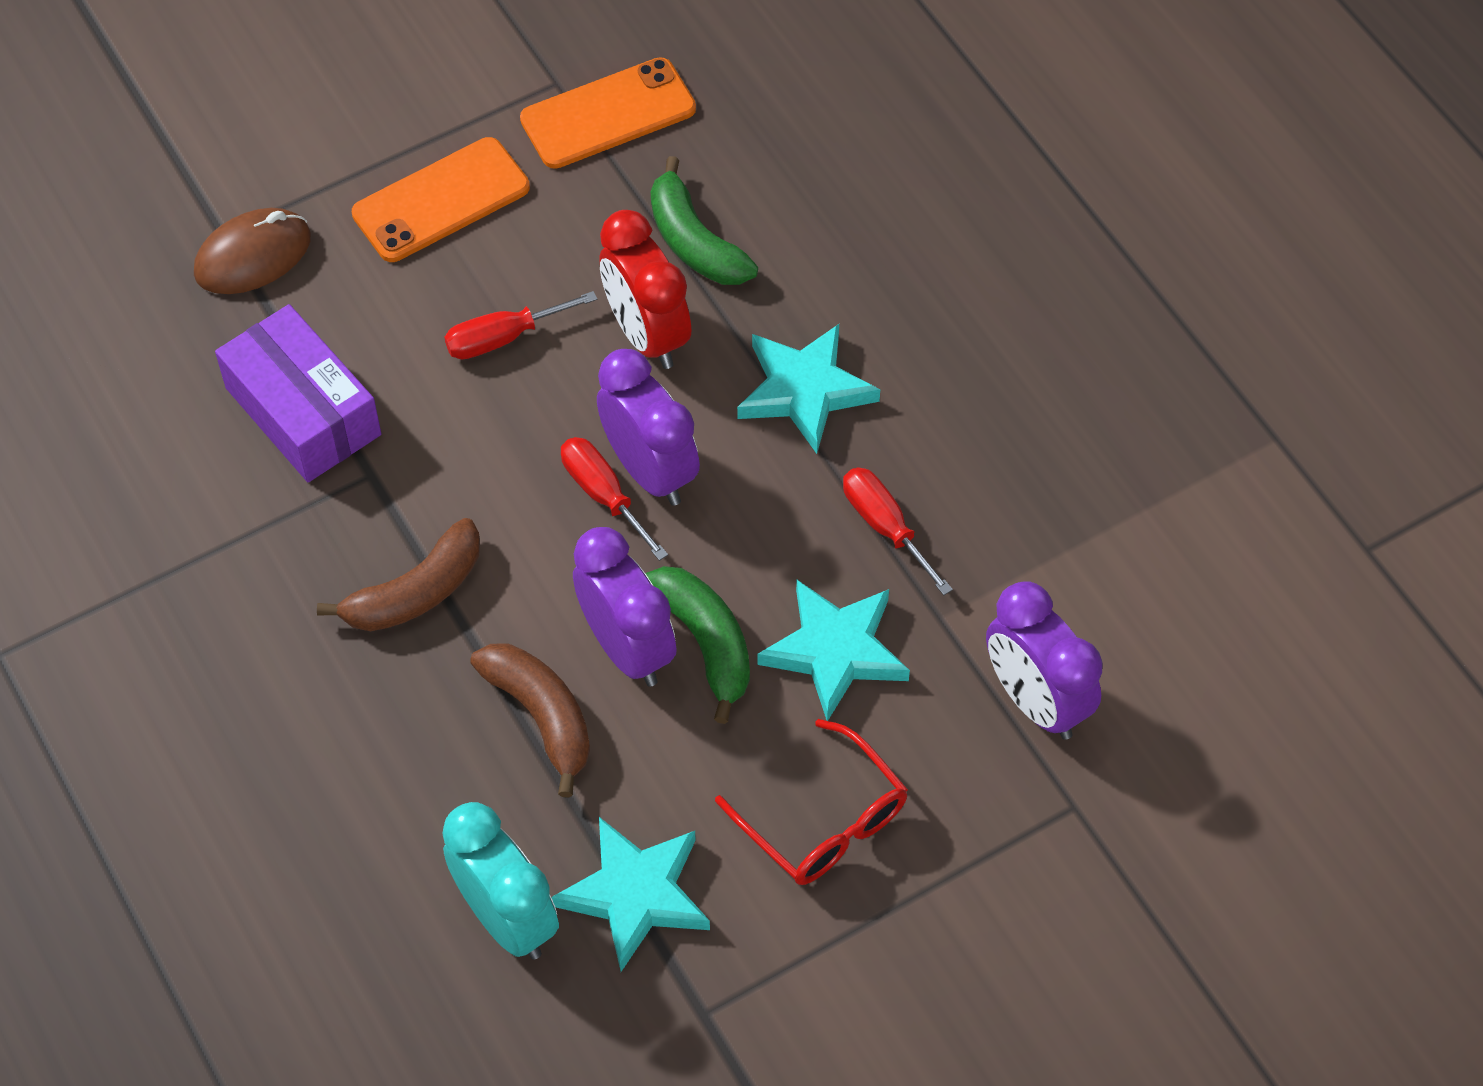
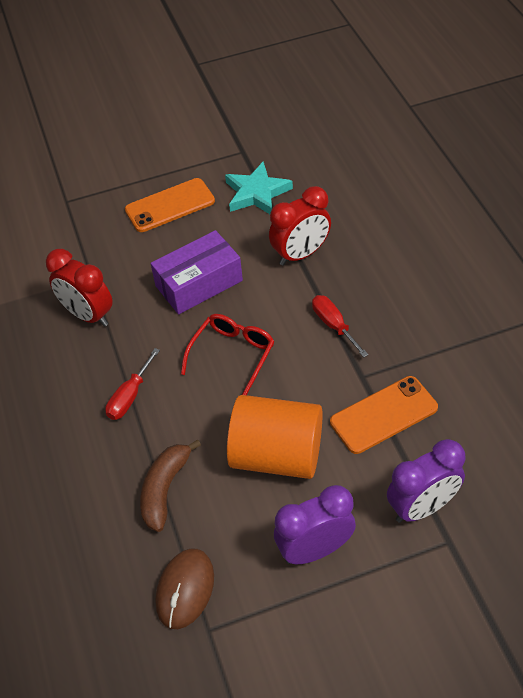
brown banana: 2 -> 1
green banana: 2 -> 0
orange cylinder: 0 -> 1
purple clock: 3 -> 2
red clock: 1 -> 2
red screwdriver: 3 -> 2
turquoise clock: 1 -> 0
turquoise star: 3 -> 1

